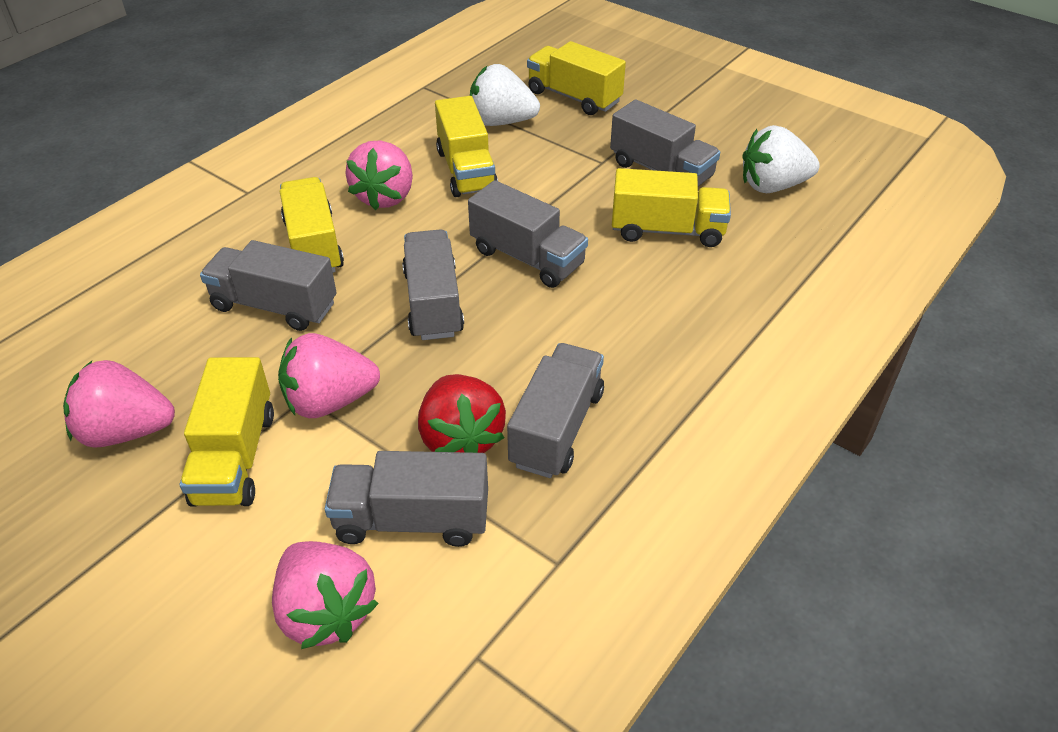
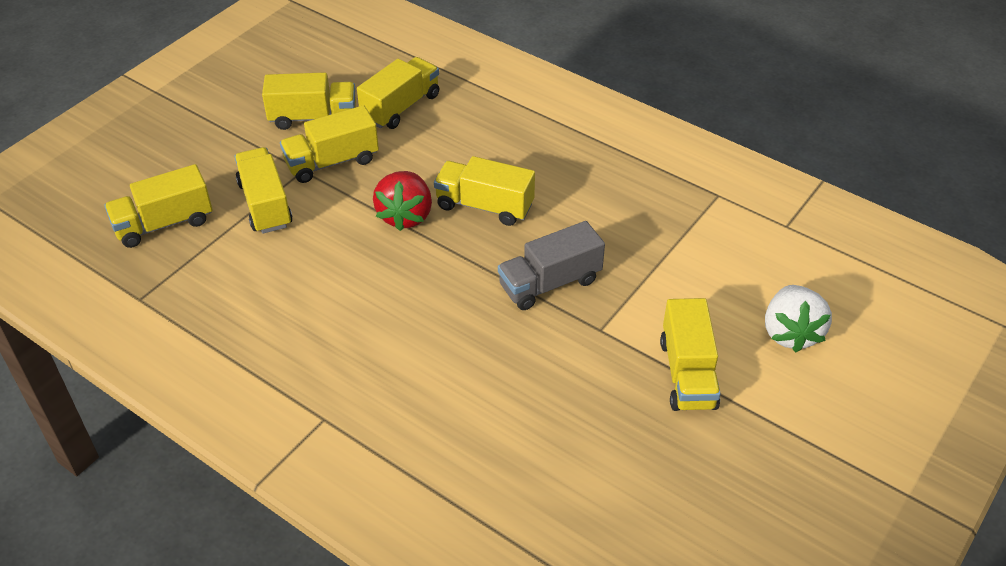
grey truck: 6 -> 1
pink strawberry: 4 -> 0
white strawberry: 2 -> 1
yellow truck: 5 -> 7

